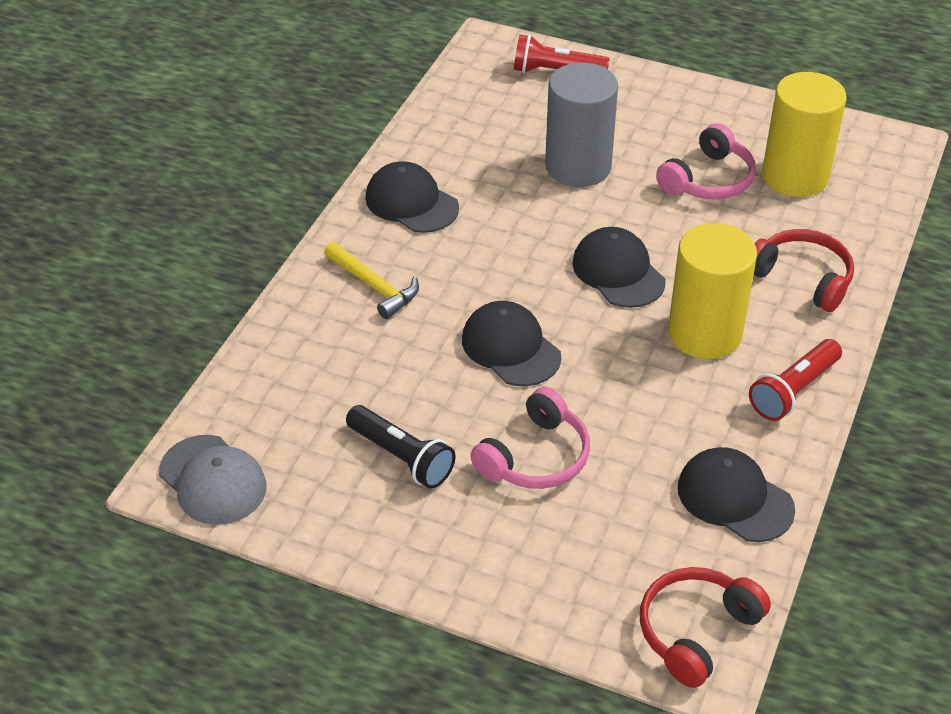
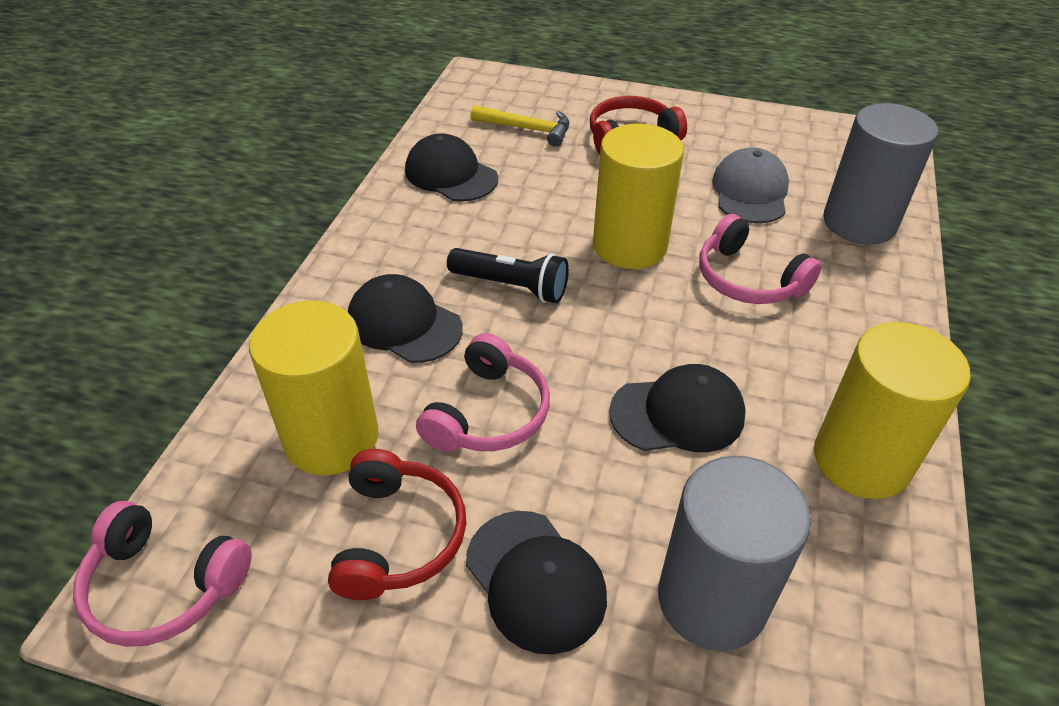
grey cylinder: 1 -> 2
pink headphones: 2 -> 3
red flashlight: 2 -> 0
yellow cylinder: 2 -> 3

